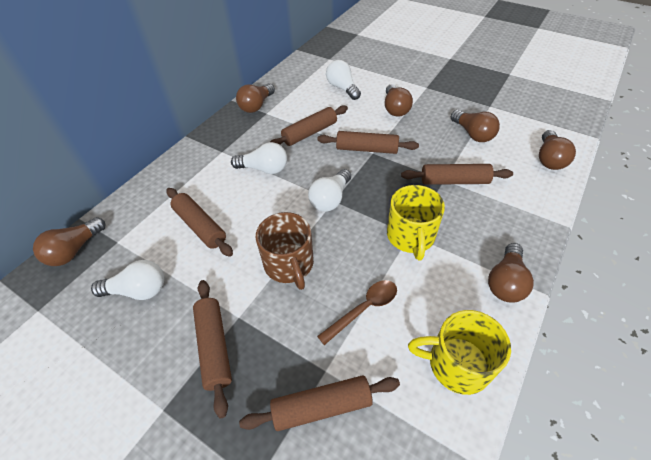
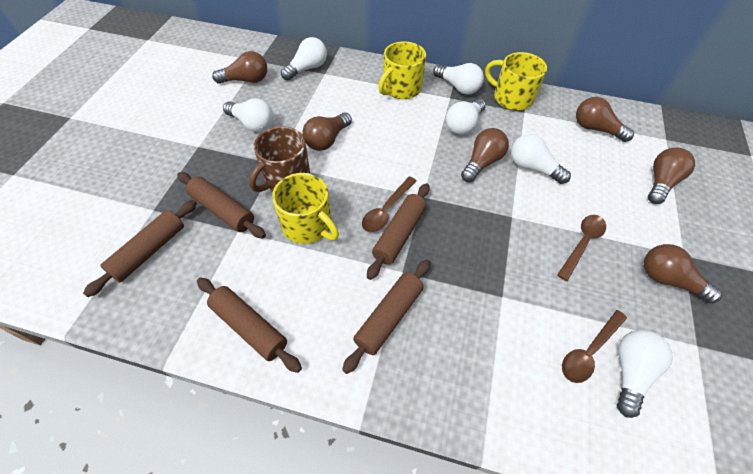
brown rolling pin: 6 -> 5
brown spoon: 1 -> 3
white light bulb: 4 -> 6
yellow mug: 2 -> 3

